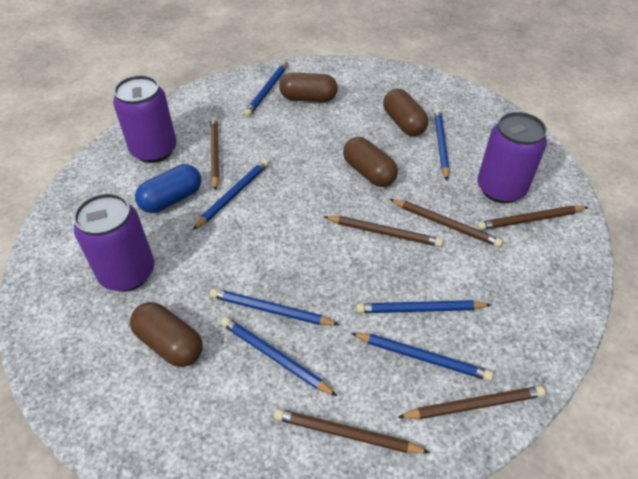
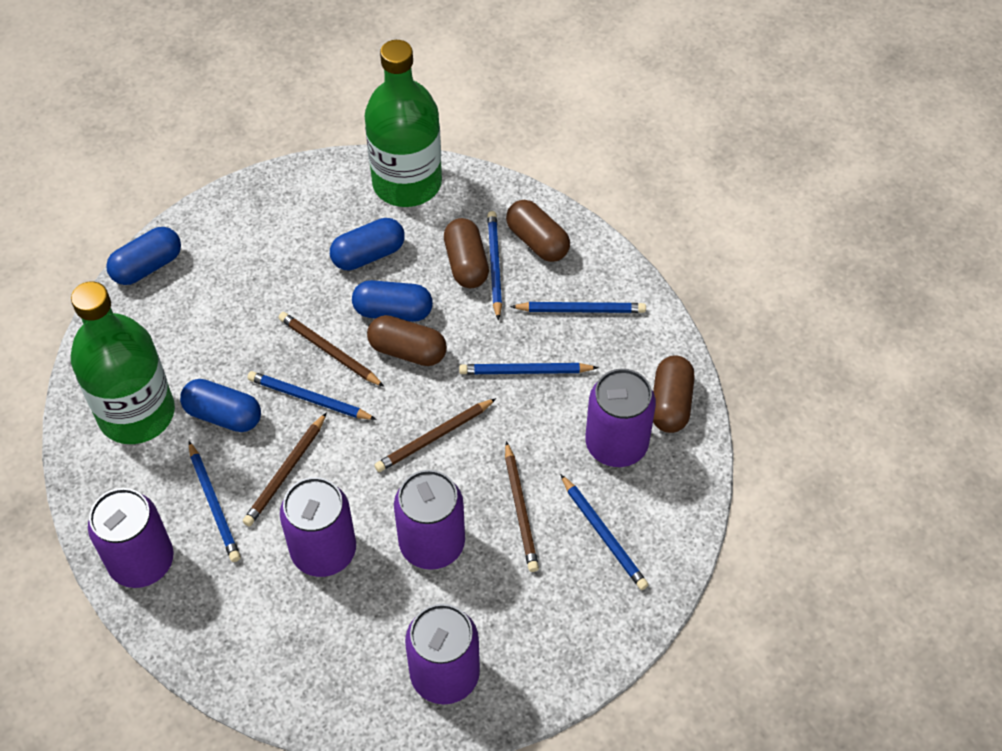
blue capsule: 1 -> 4
blue pencil: 7 -> 6
brown pencil: 6 -> 4
green bottle: 0 -> 2
purple can: 3 -> 5

